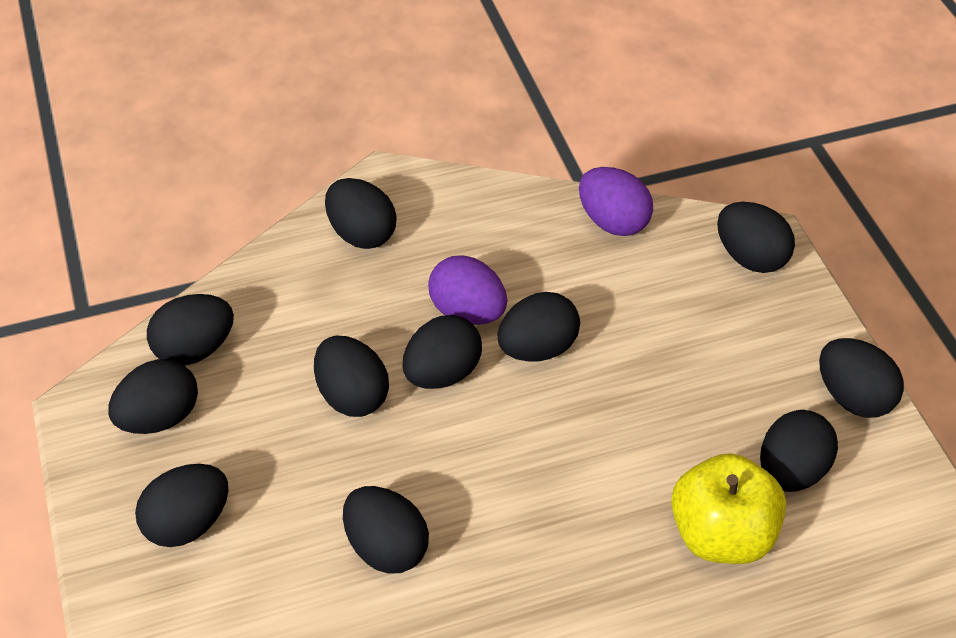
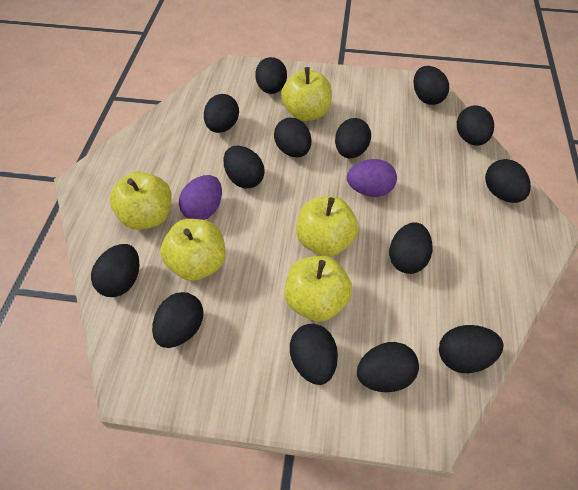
black egg: 11 -> 14
yellow apple: 1 -> 5

